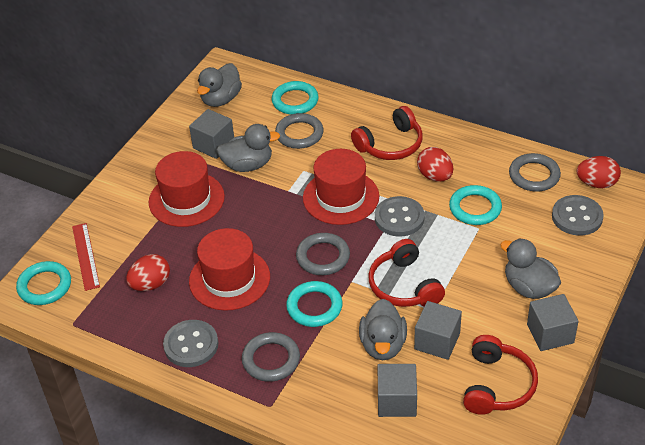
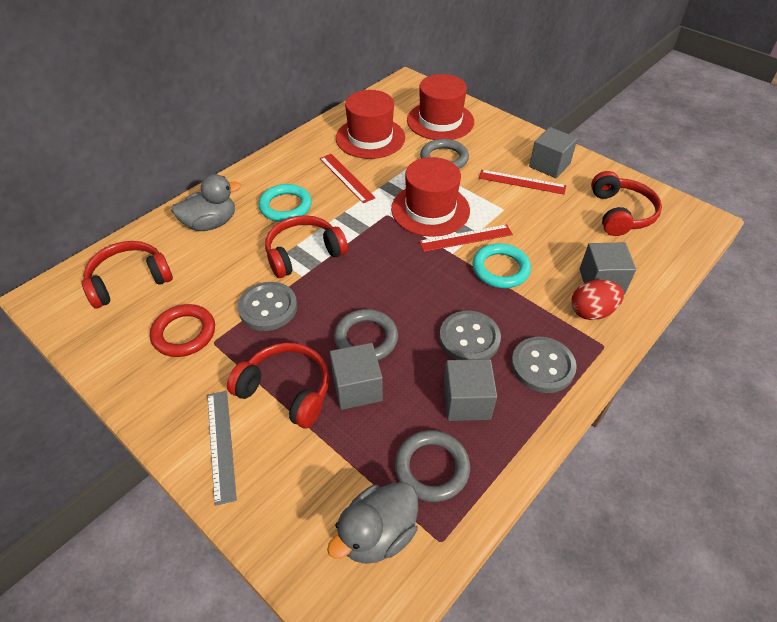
grey duck: 4 -> 2
grey ring: 4 -> 3
grey ruler: 0 -> 1
red egg: 3 -> 1
red headphones: 3 -> 4
red ring: 0 -> 1
red ruler: 1 -> 3
turquoise ring: 4 -> 2

